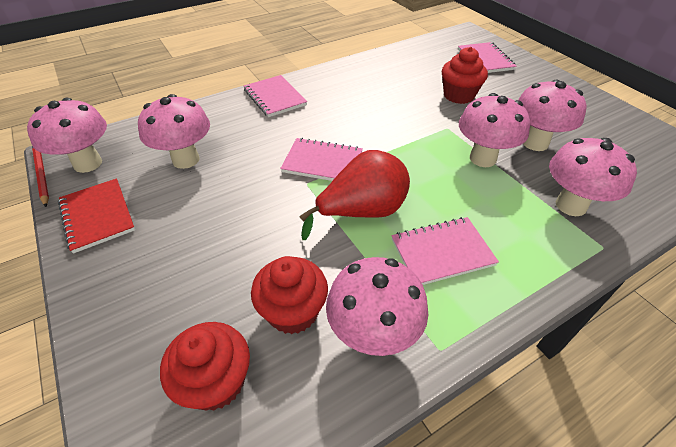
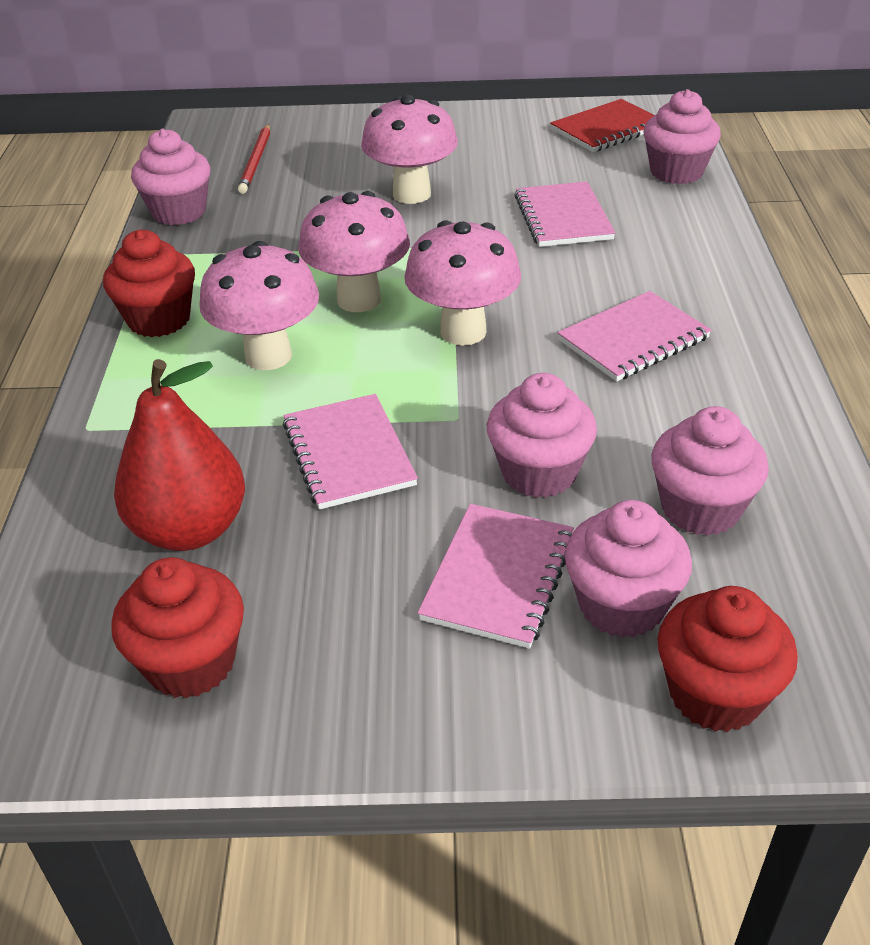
pink cupcake: 0 -> 5
pink mushroom: 6 -> 4

